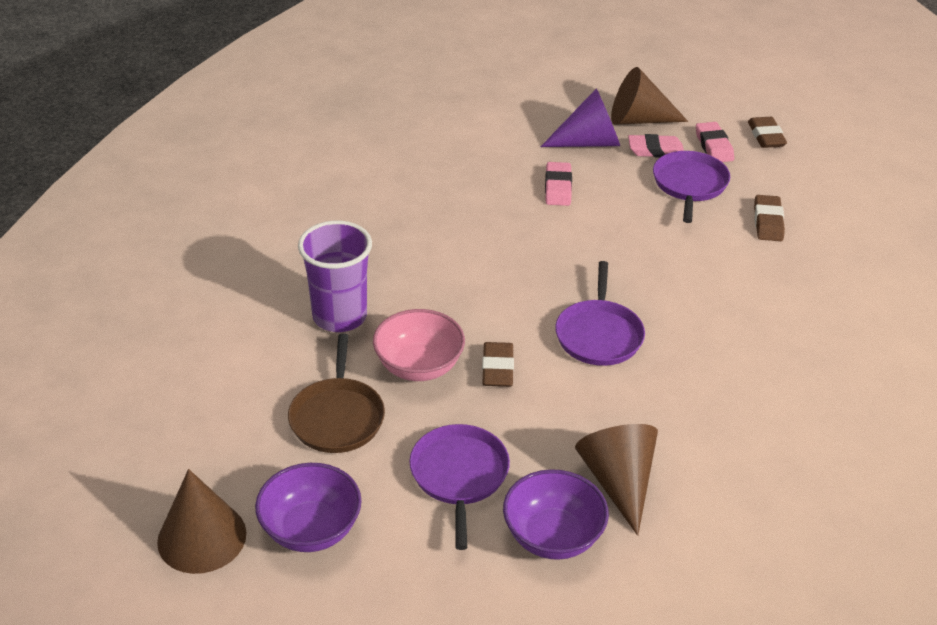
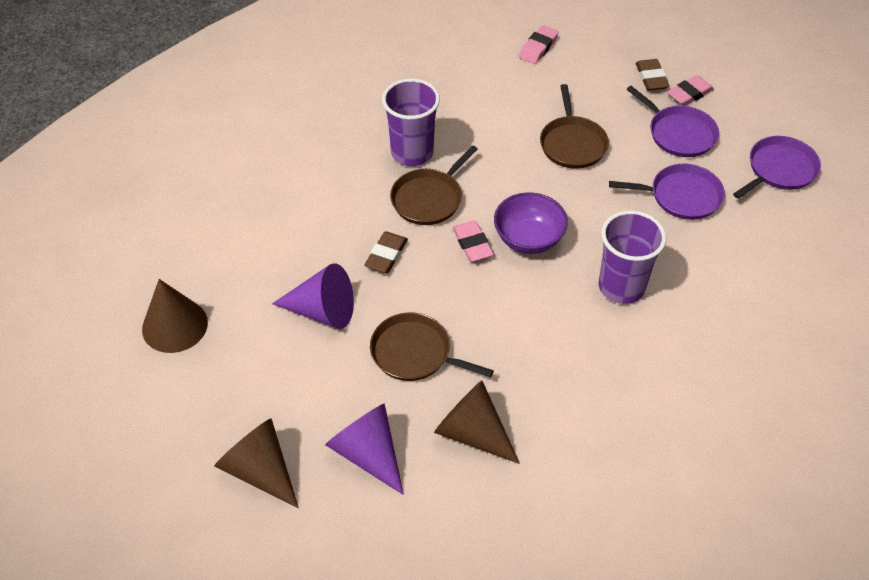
brown eraser: 3 -> 2
brown pan: 1 -> 3
pink bowl: 1 -> 0
purple bowl: 2 -> 1
purple cone: 1 -> 2
purple cup: 1 -> 2

